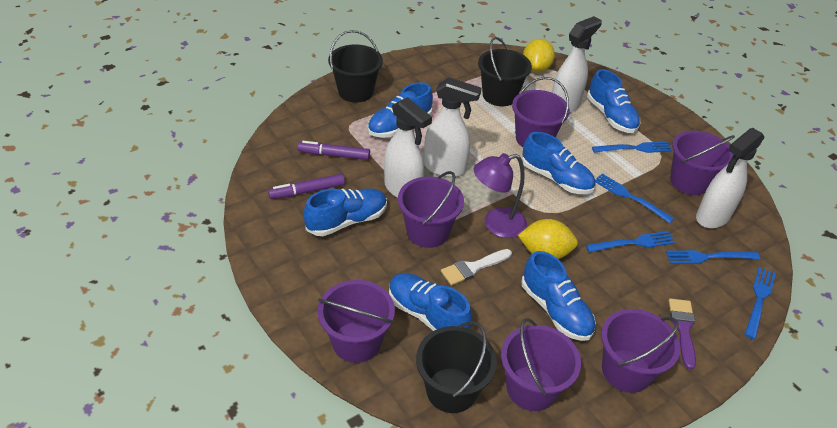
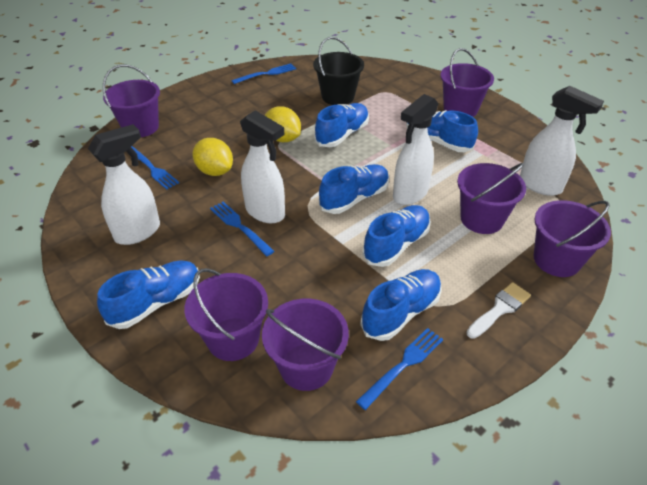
black bucket: 3 -> 1
blue fork: 5 -> 4
purple brush: 1 -> 0
purple lamp: 1 -> 0
purple marker: 2 -> 0

